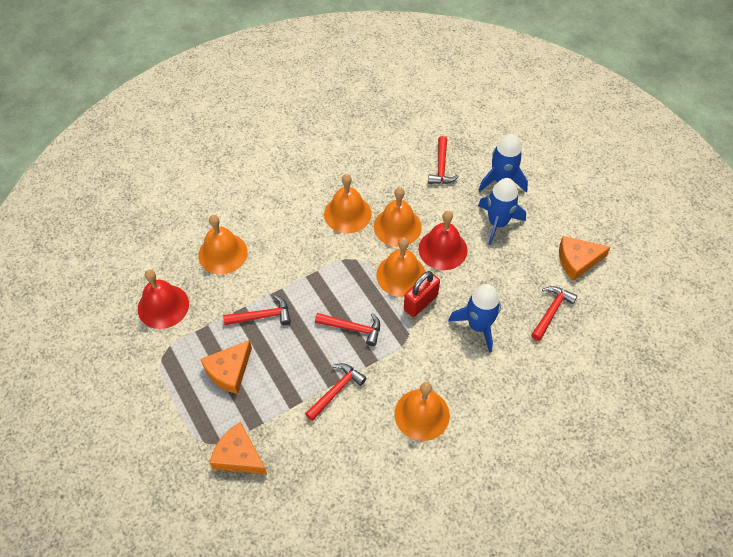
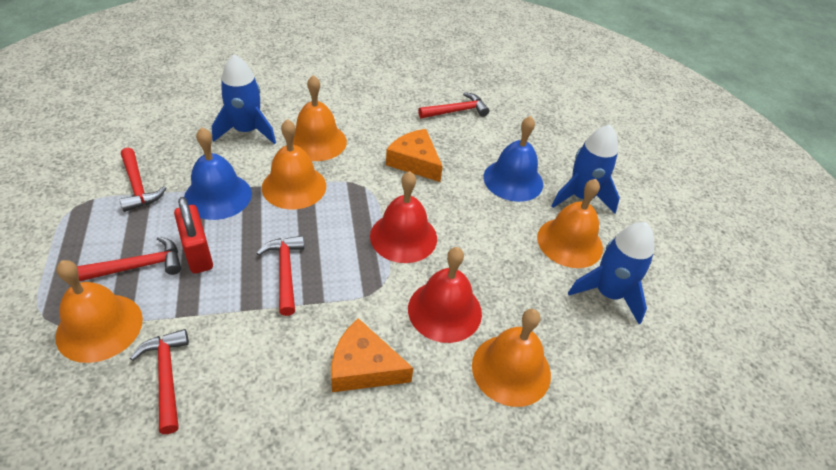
blue bell: 0 -> 2
orange cheese: 3 -> 2

